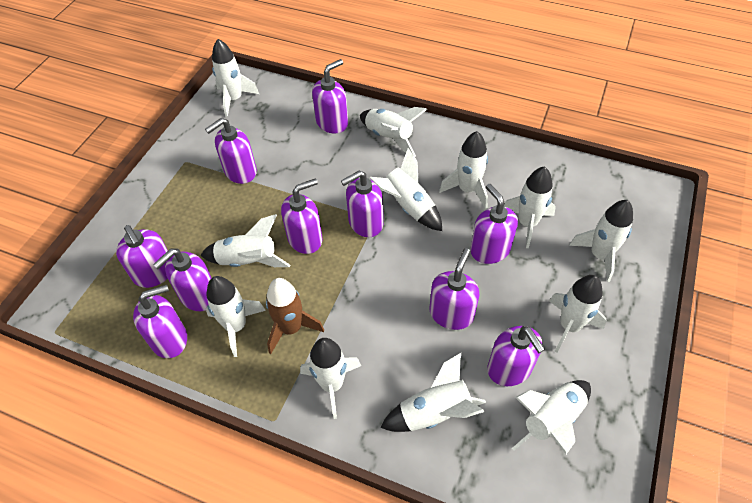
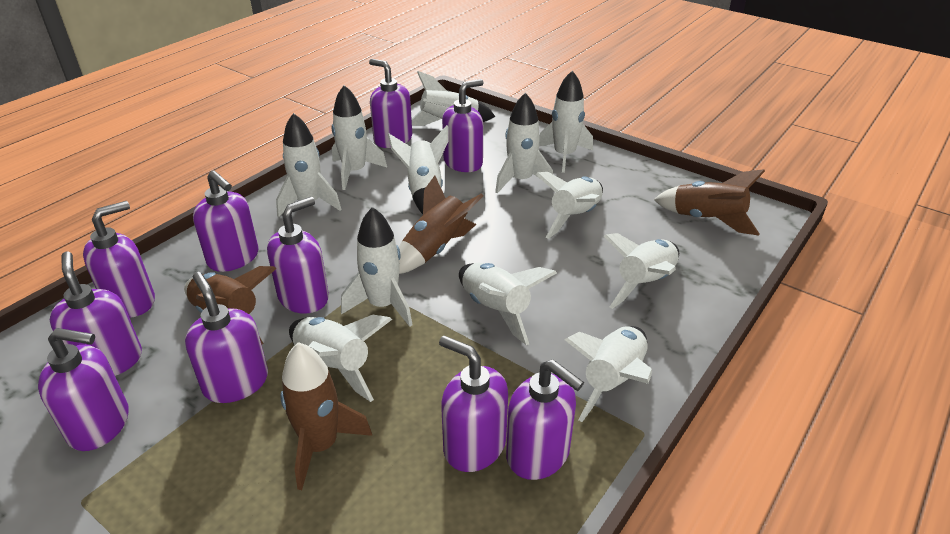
brown rocket: 1 -> 4

